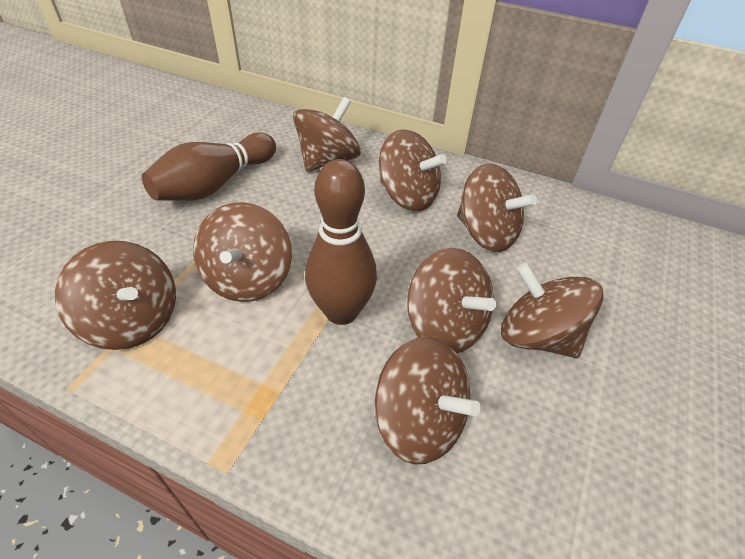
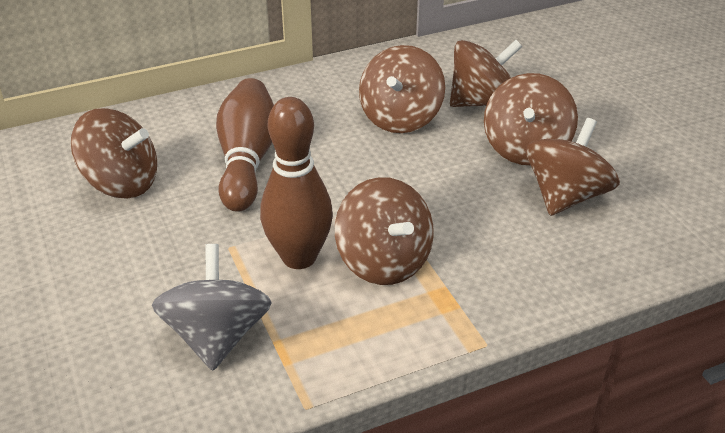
brown spinning top: 8 -> 6
grey spinning top: 0 -> 1

